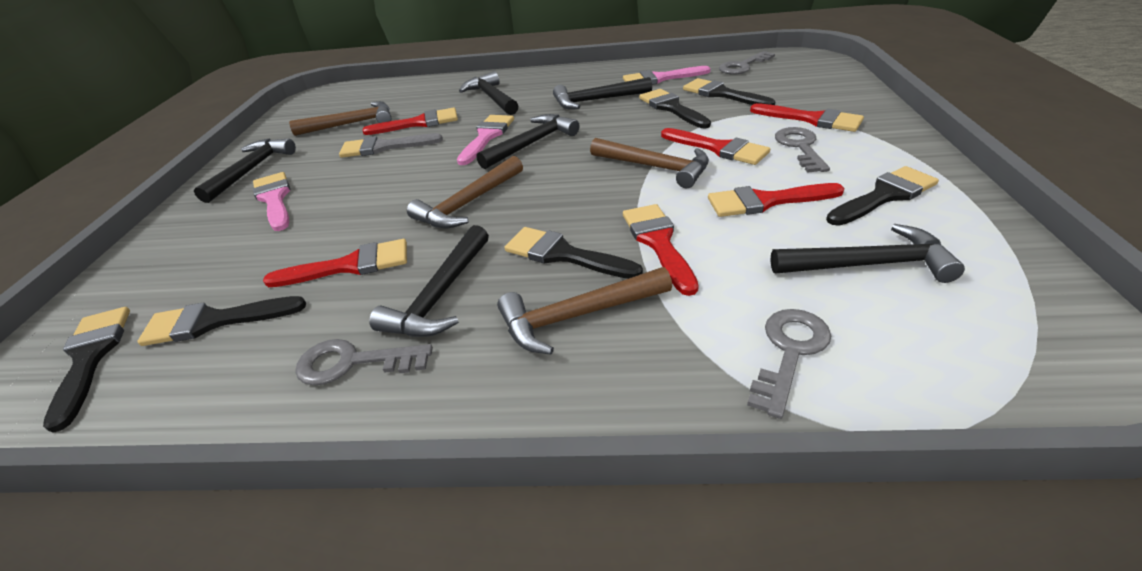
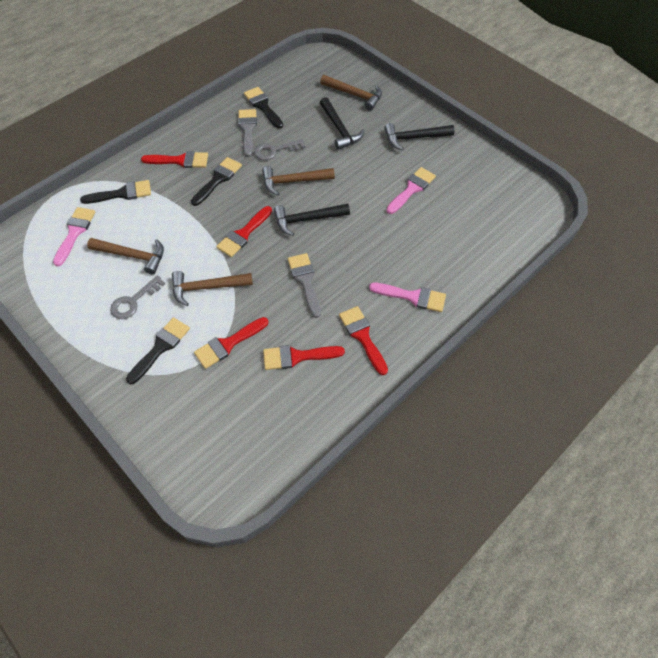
black brush: 6 -> 4
black hammer: 6 -> 3
grey brush: 1 -> 2
grey key: 4 -> 2
red brush: 6 -> 5

